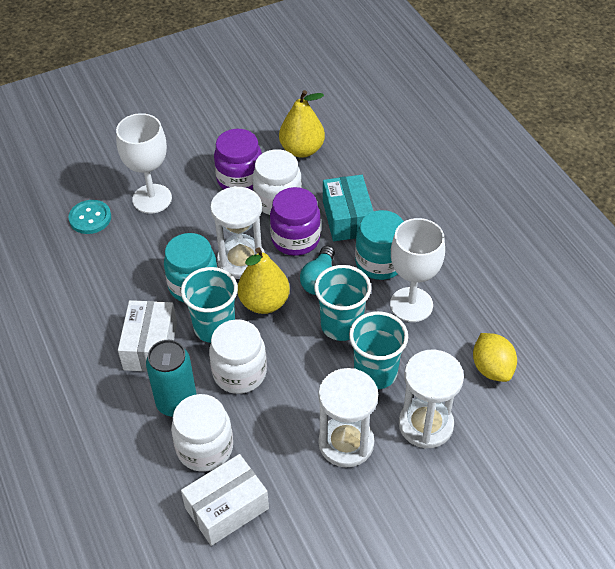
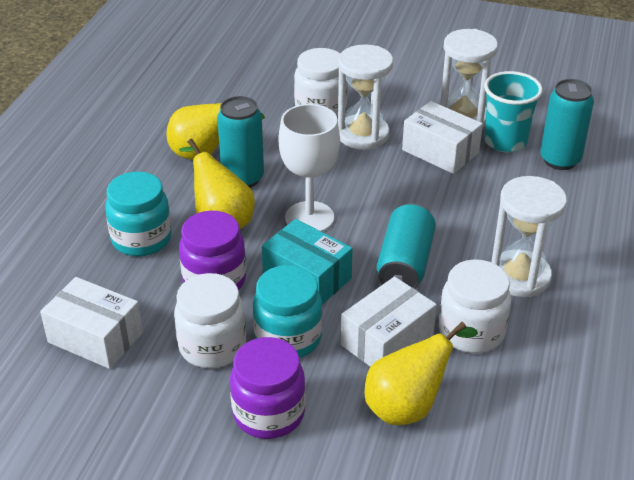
turquoise button: 1 -> 0
turquoise can: 1 -> 3
turquoise cup: 3 -> 1
turquoise light bulb: 1 -> 0
white box: 2 -> 3
white goblet: 2 -> 1
yellow lemon: 1 -> 0
yellow pear: 2 -> 3

